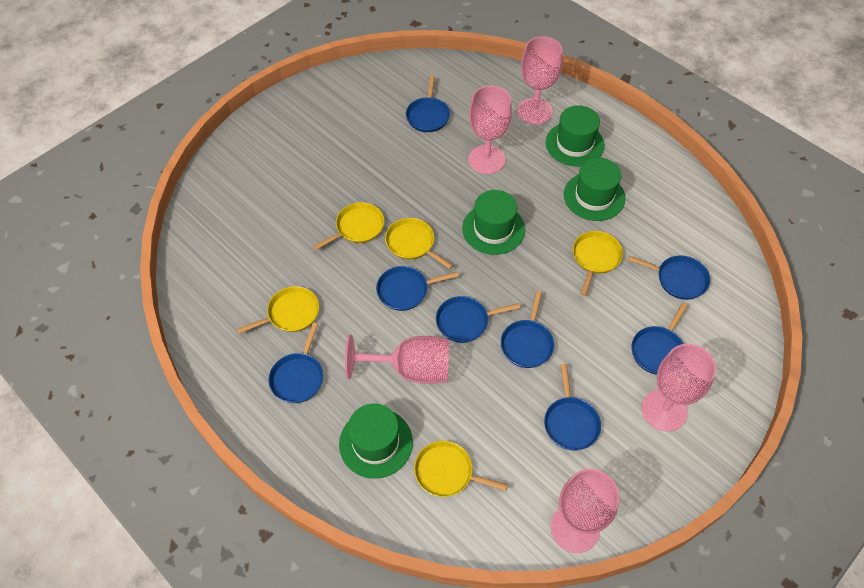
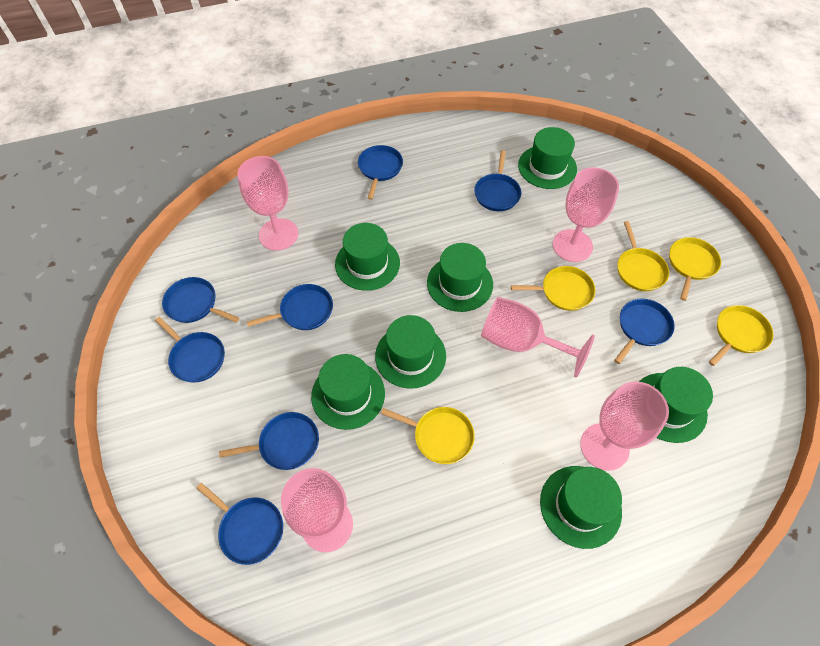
green hat: 4 -> 7

